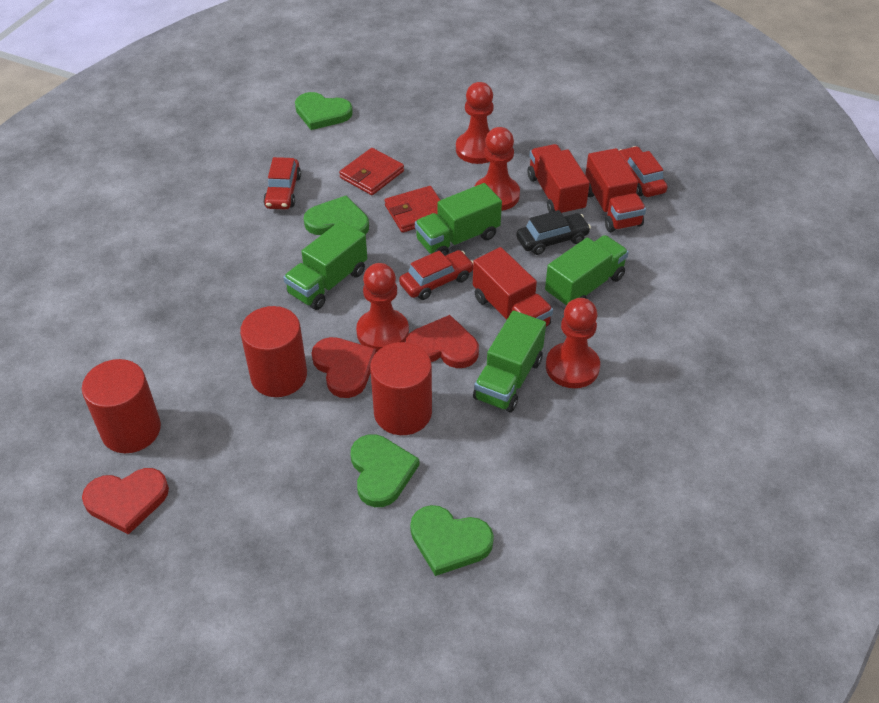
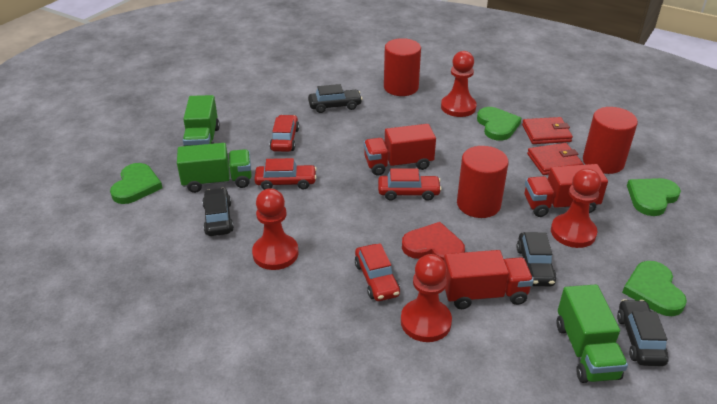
black car: 1 -> 4
green truck: 4 -> 3
red car: 3 -> 4
red heart: 3 -> 1

